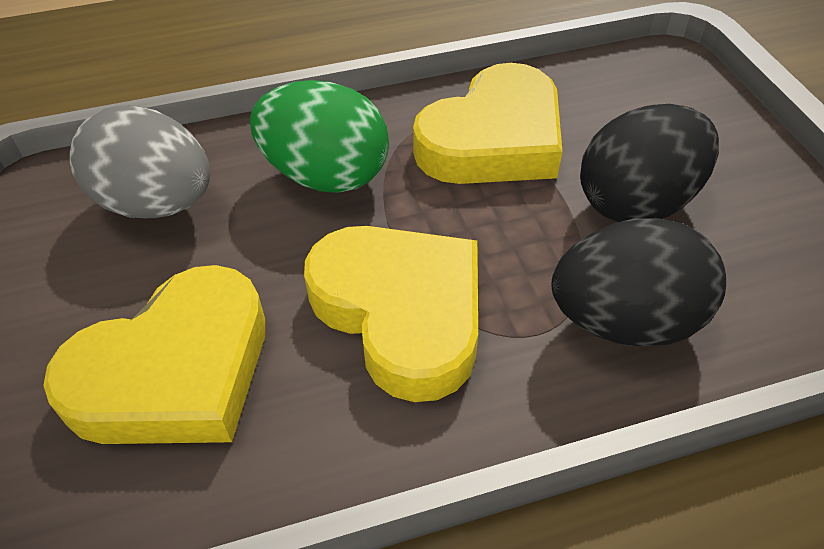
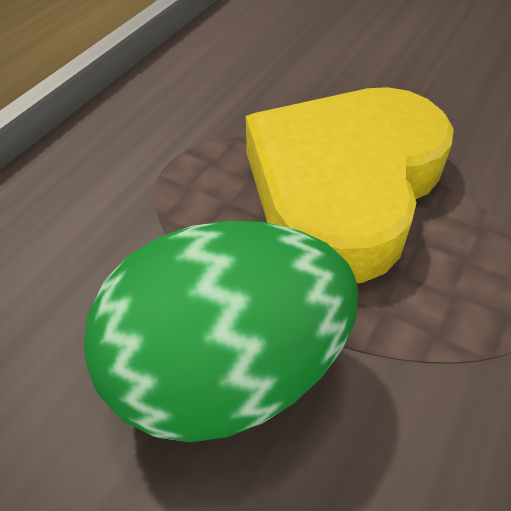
black egg: 2 -> 0
grey egg: 1 -> 0
yellow heart: 3 -> 1

